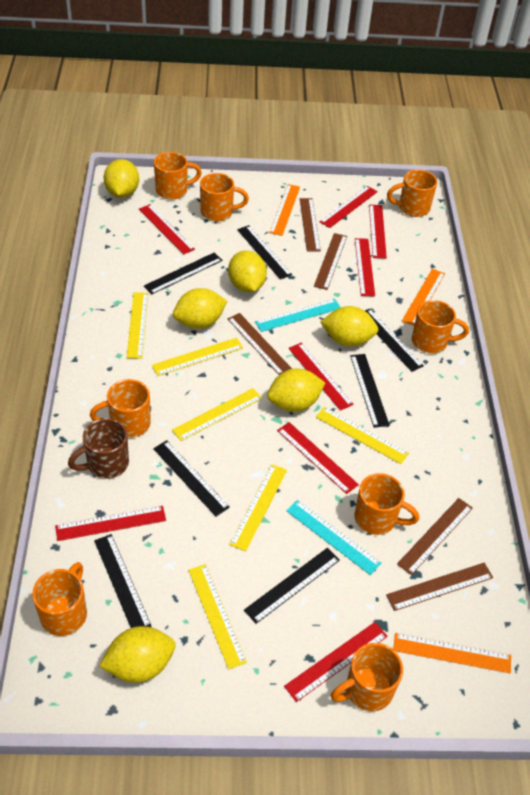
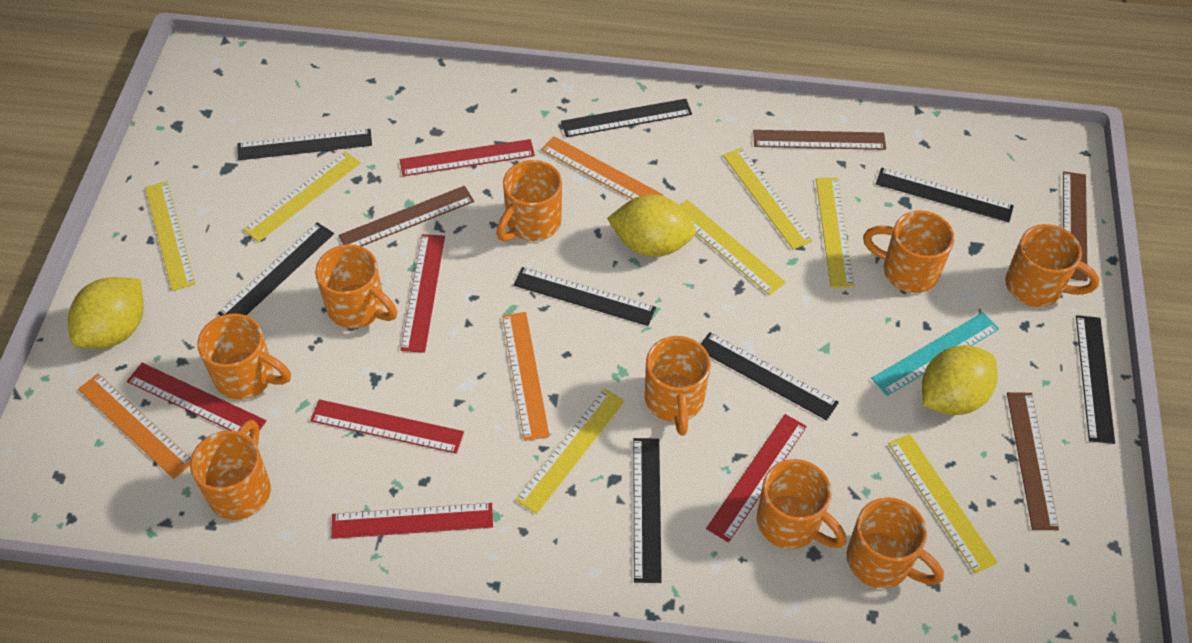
black ruler: 7 -> 8
brown mug: 1 -> 0
brown ruler: 5 -> 4
orange mug: 8 -> 9
red ruler: 8 -> 6
turquoise ruler: 2 -> 1
yellow lemon: 6 -> 3
yellow ruler: 6 -> 7

